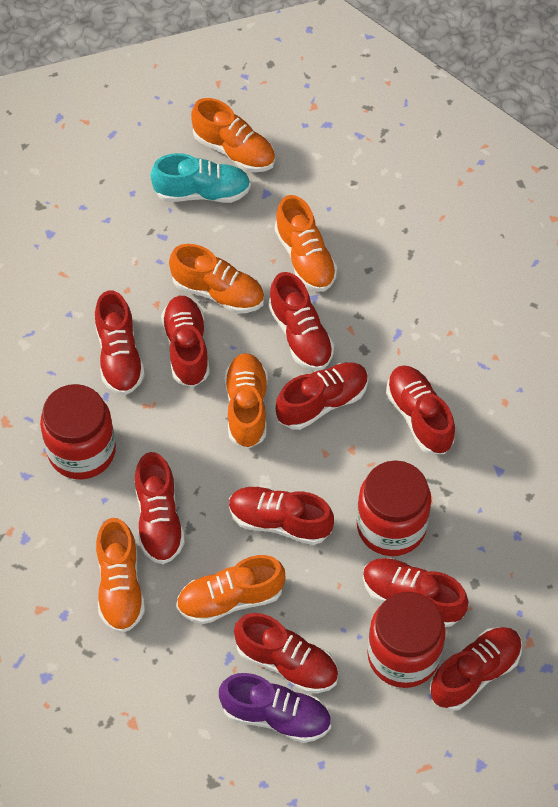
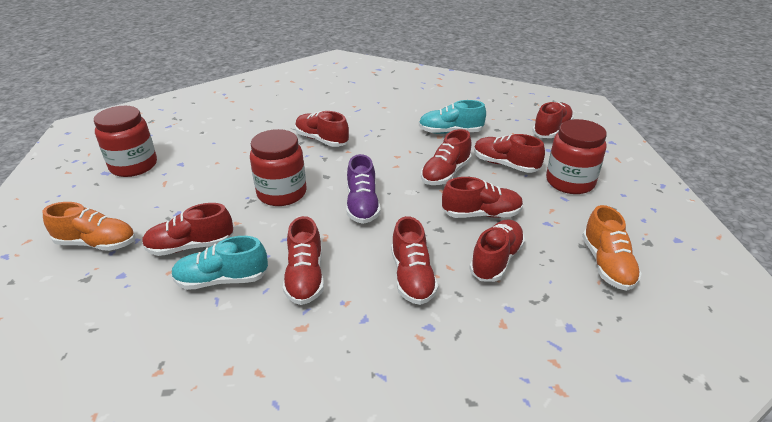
orange shoe: 6 -> 2
red shoe: 10 -> 9
turquoise shoe: 1 -> 2

